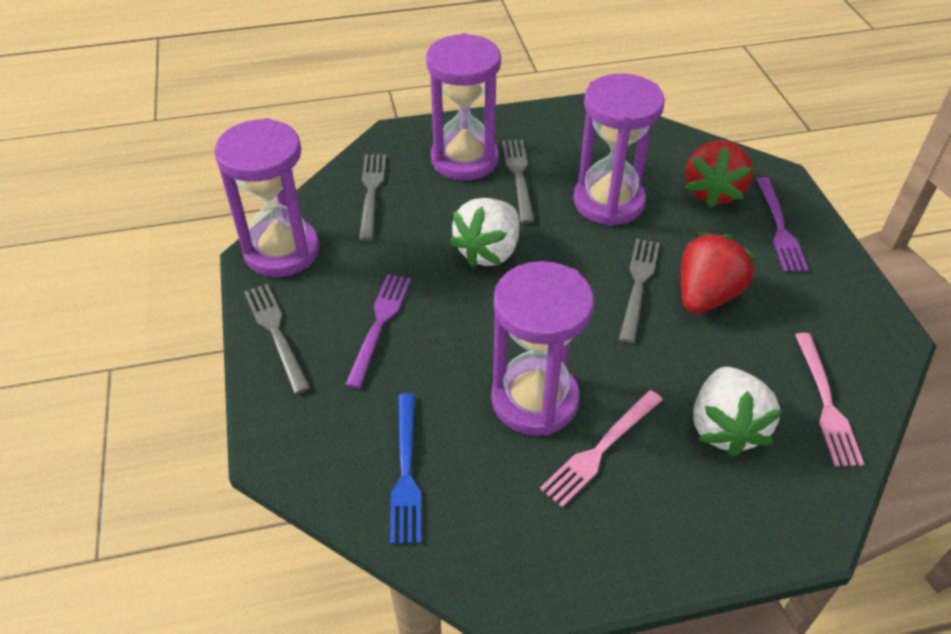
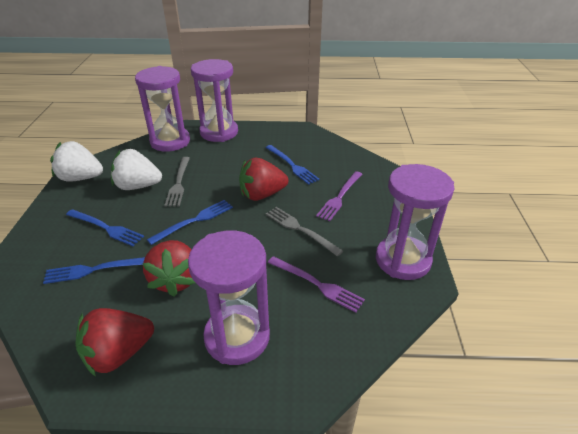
blue fork: 1 -> 4
grey fork: 4 -> 2
pink fork: 2 -> 0
red strawberry: 2 -> 3

